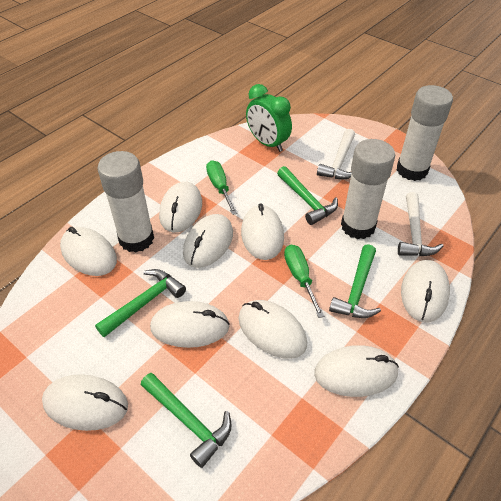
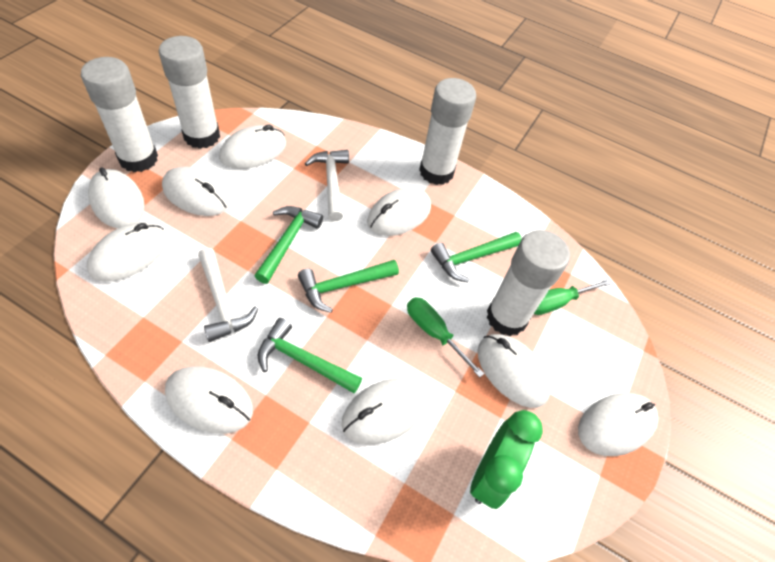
white glue stick: 3 -> 4

